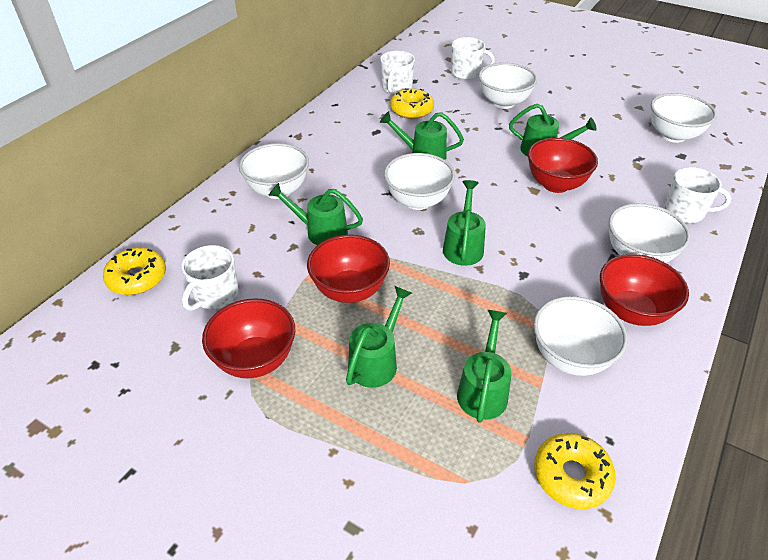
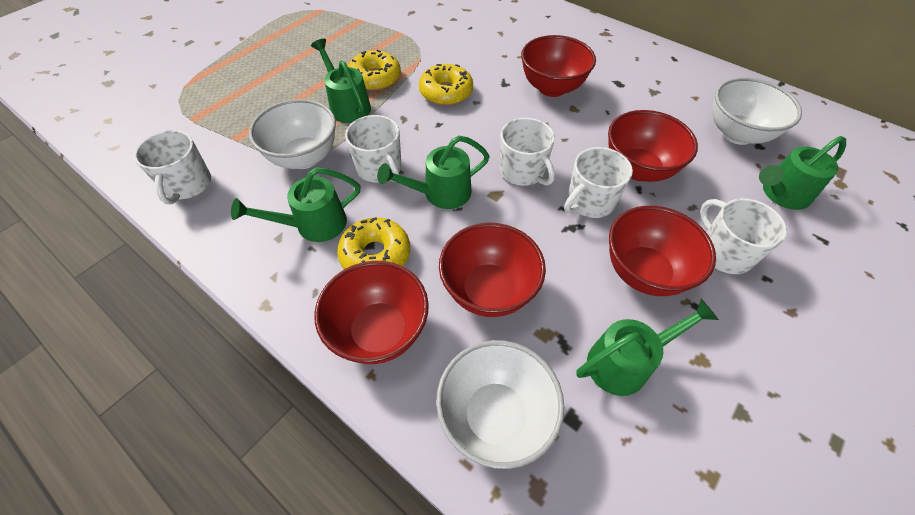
green watering can: 6 -> 5
red bowl: 4 -> 5
white bowl: 6 -> 3
white mug: 4 -> 5

